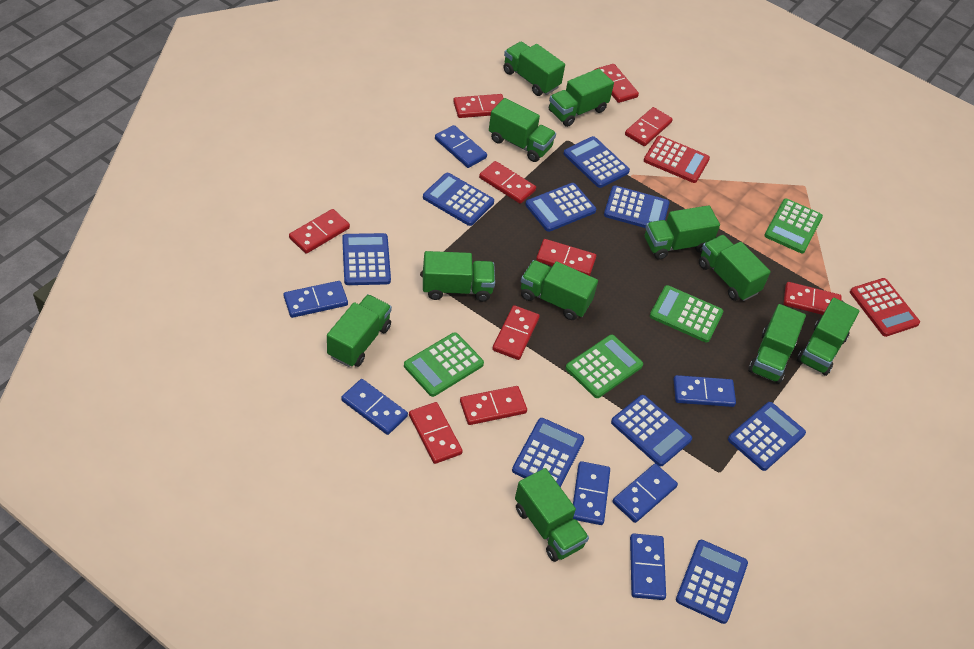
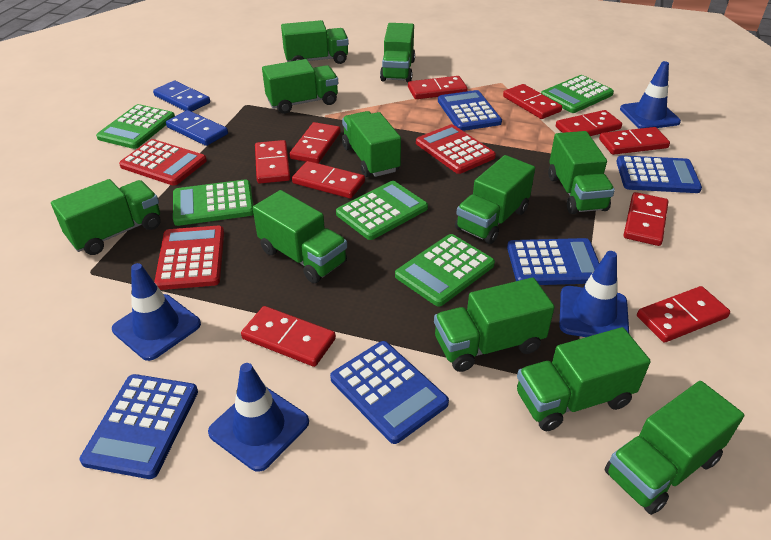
blue calculator: 9 -> 5
blue domino: 7 -> 2
blue traffic cone: 0 -> 4
green calculator: 4 -> 5
red calculator: 2 -> 3

